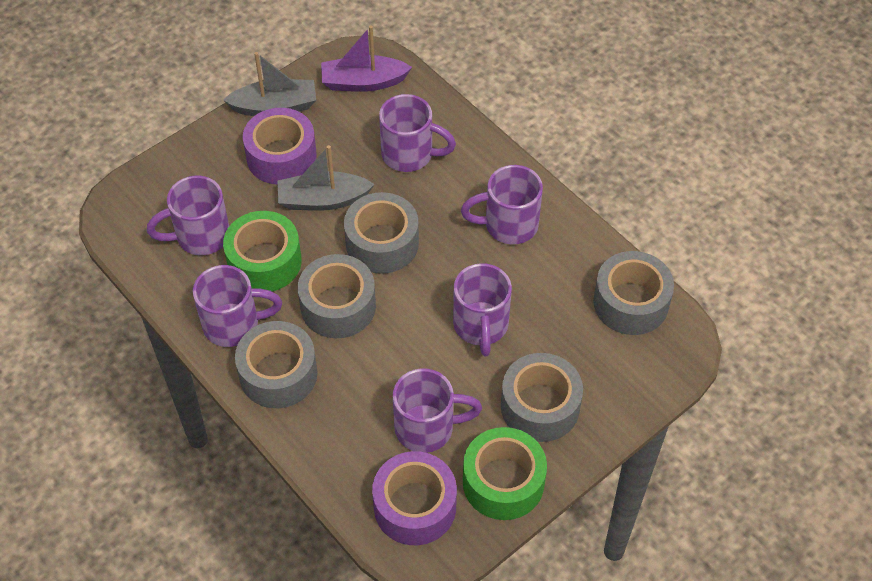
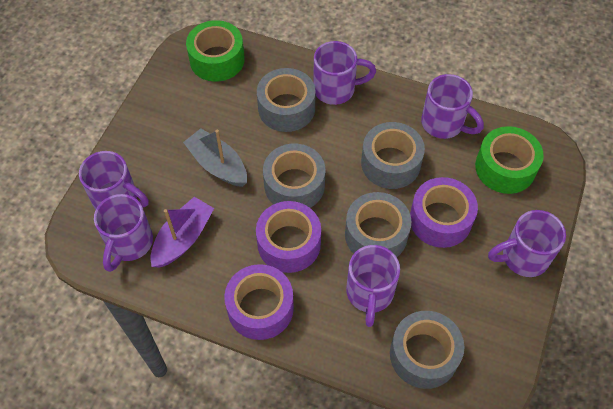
grey boat: 2 -> 1
purple tape: 2 -> 3

